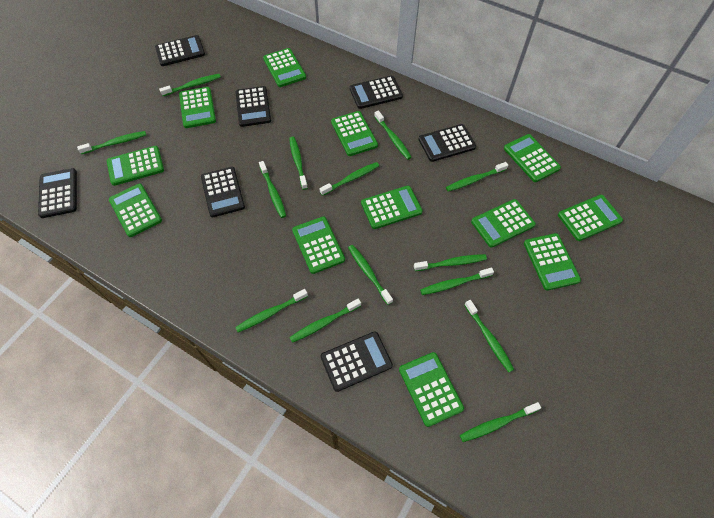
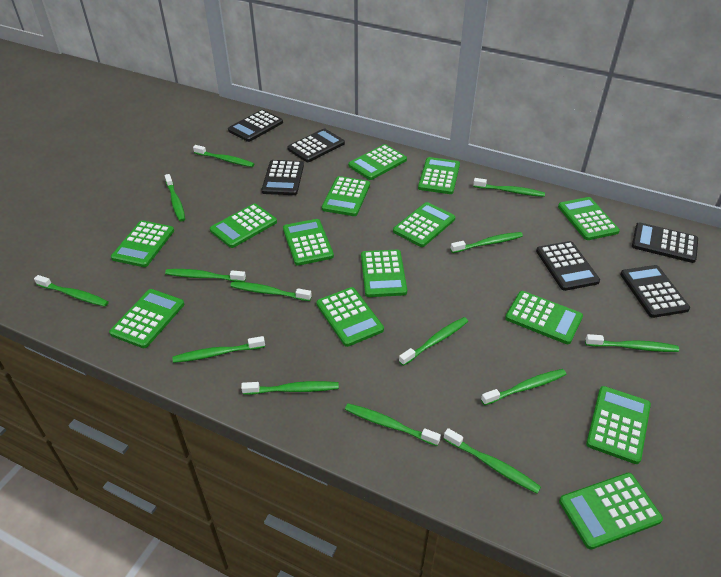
black calculator: 7 -> 6
green calculator: 12 -> 14

